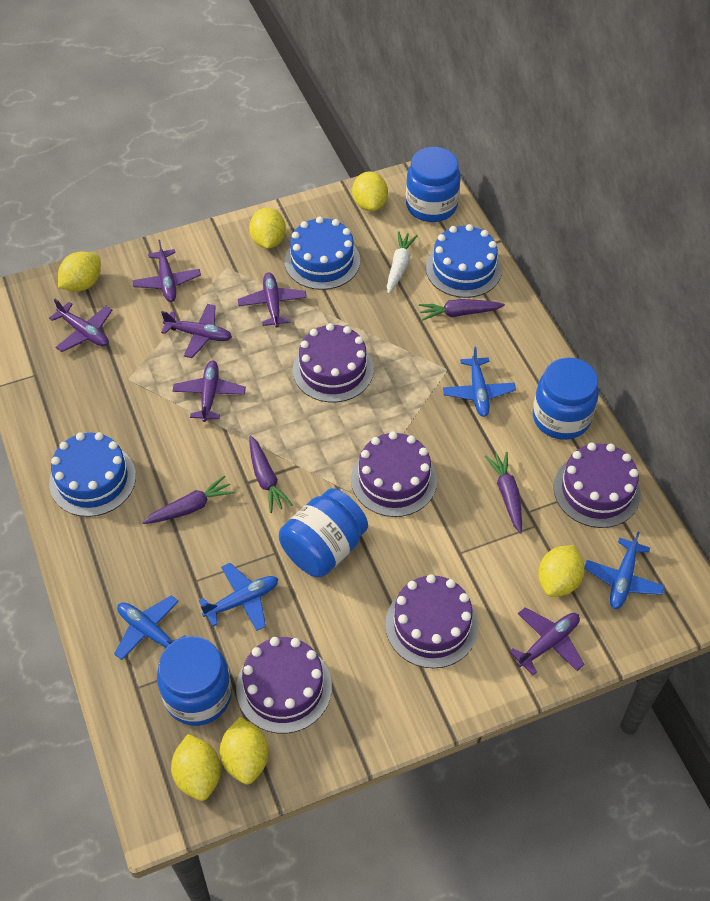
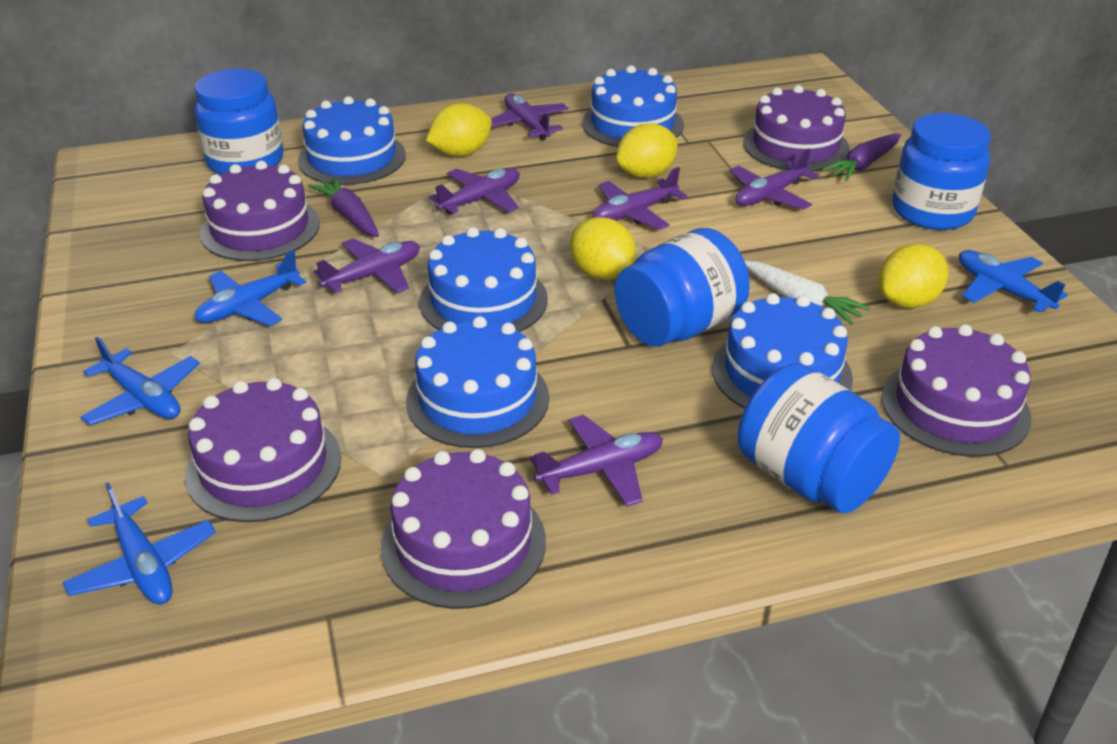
blue cake: 3 -> 5
purple carrot: 4 -> 2
yellow lemon: 6 -> 4

